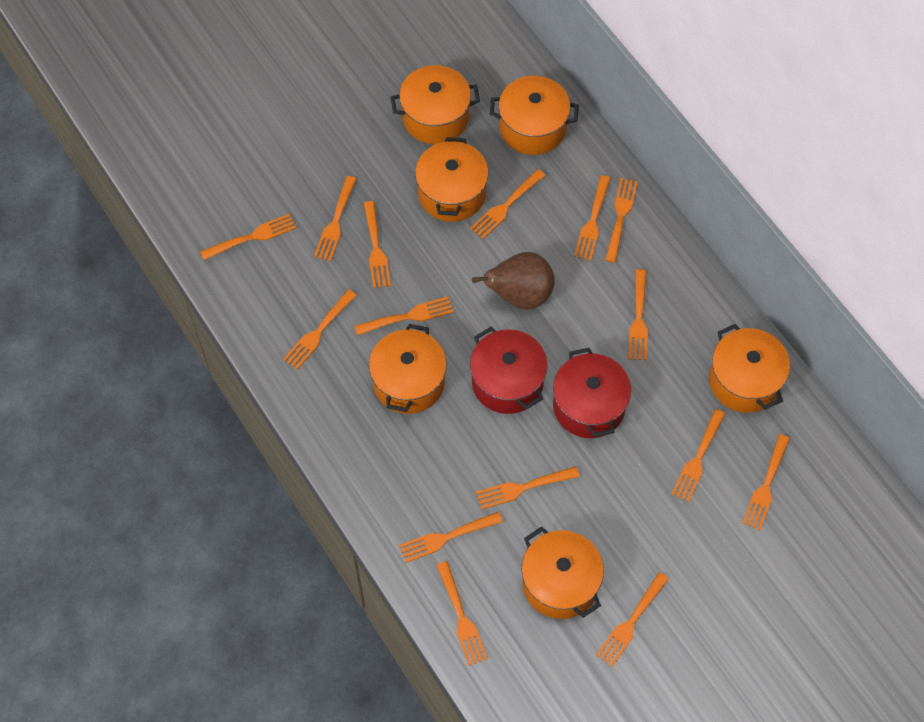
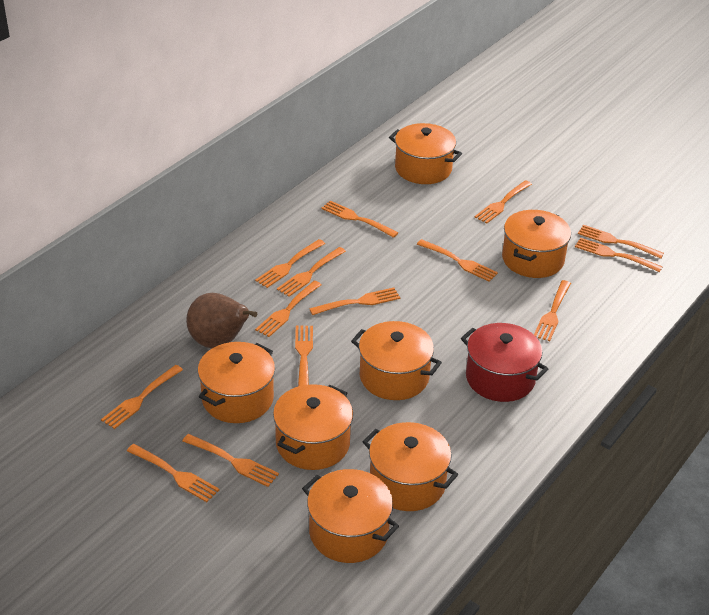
orange fork: 15 -> 14
orange pot: 6 -> 7
red pot: 2 -> 1

